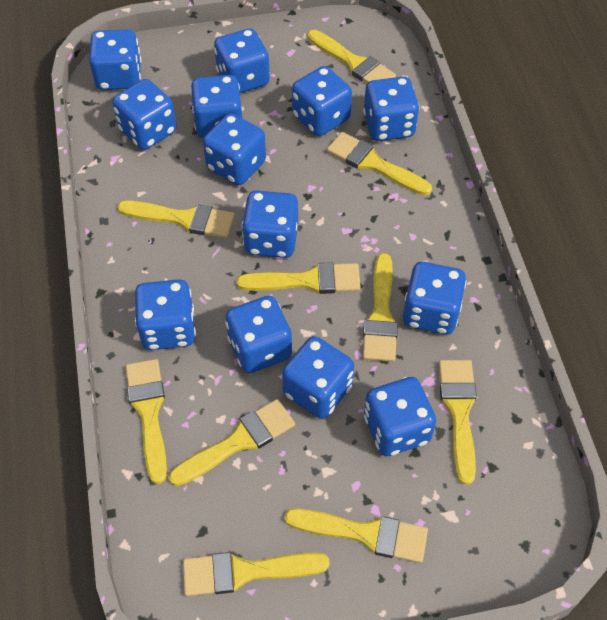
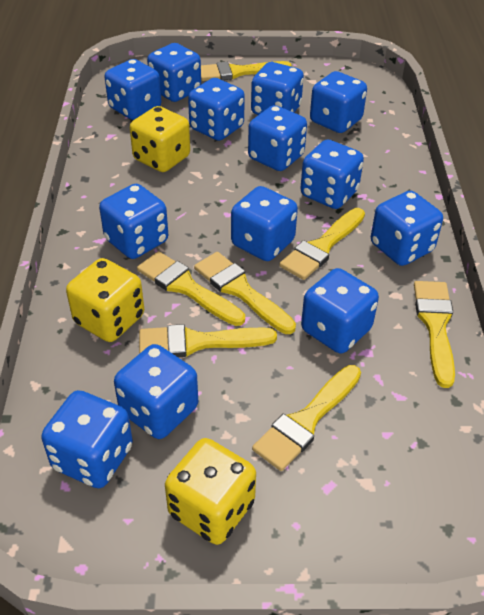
yellow brush: 10 -> 7
yellow dice: 0 -> 3

